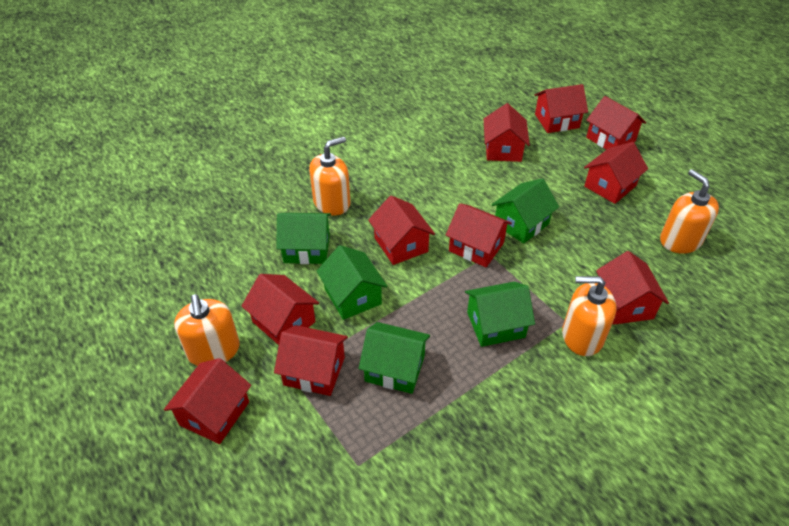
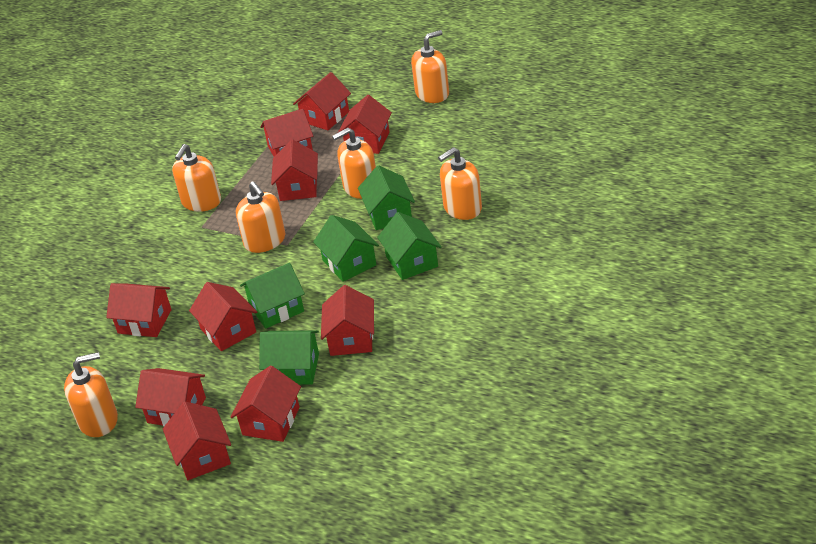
orange soap dispenser: 4 -> 6

